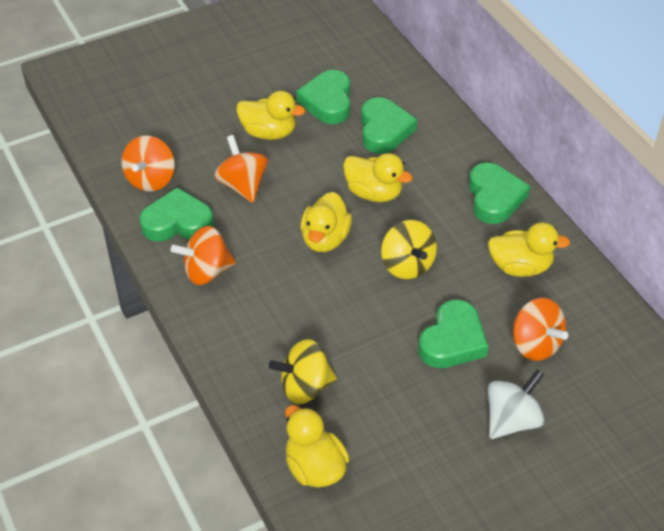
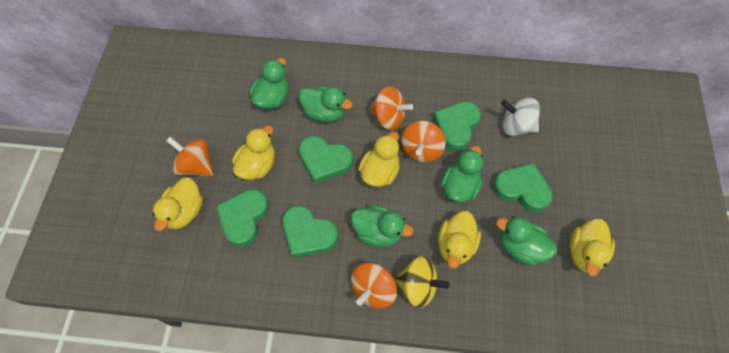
green duck: 0 -> 5
yellow spinning top: 2 -> 1

